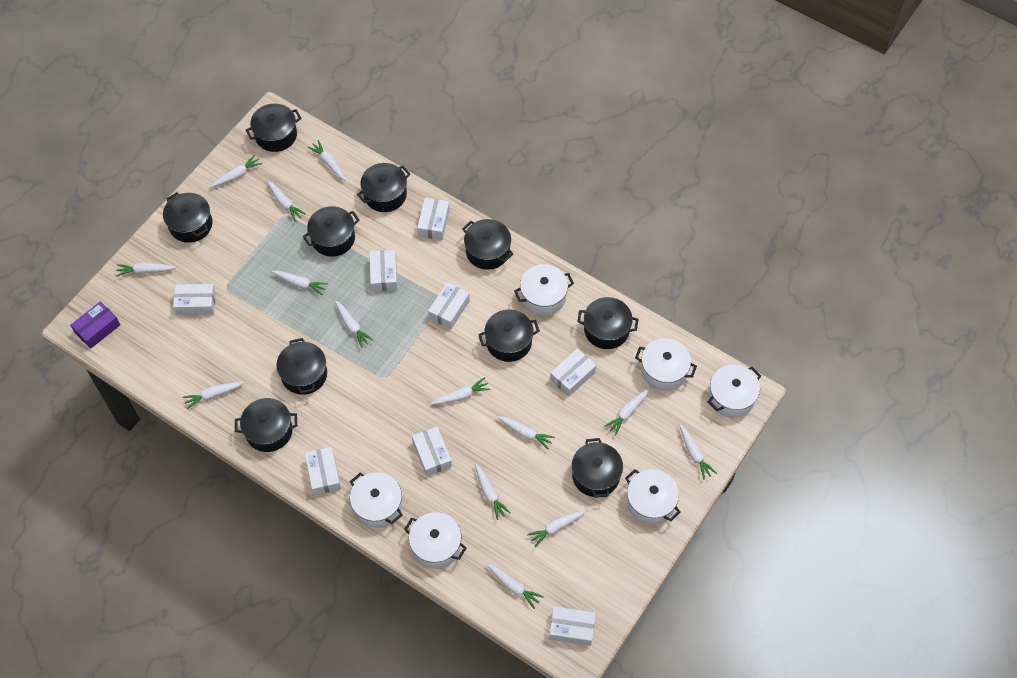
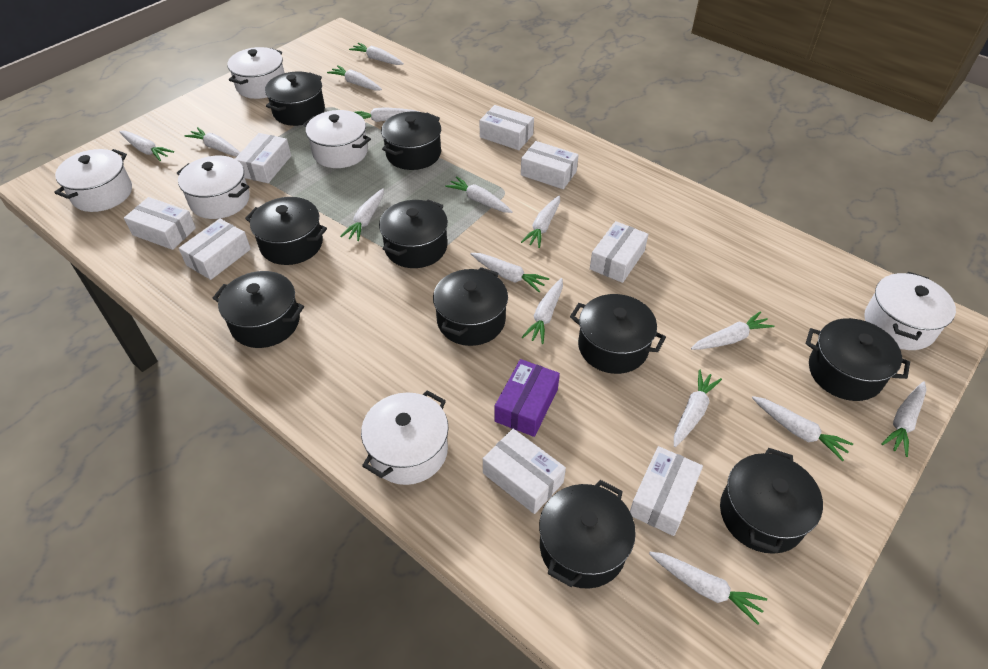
white carrot: 14 -> 15

